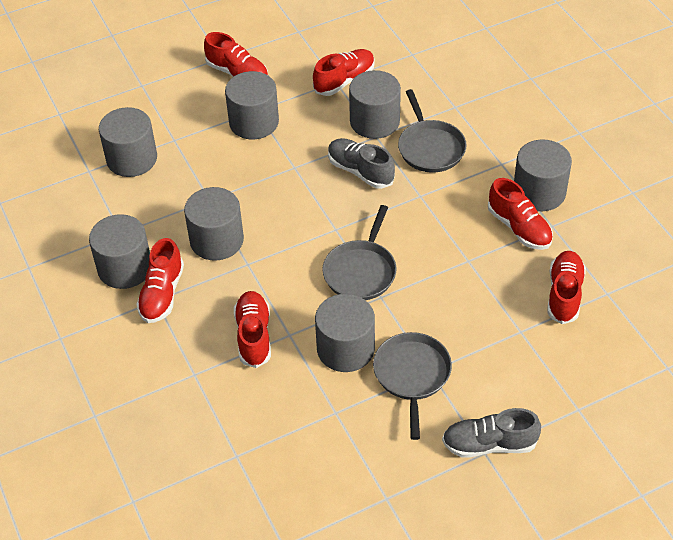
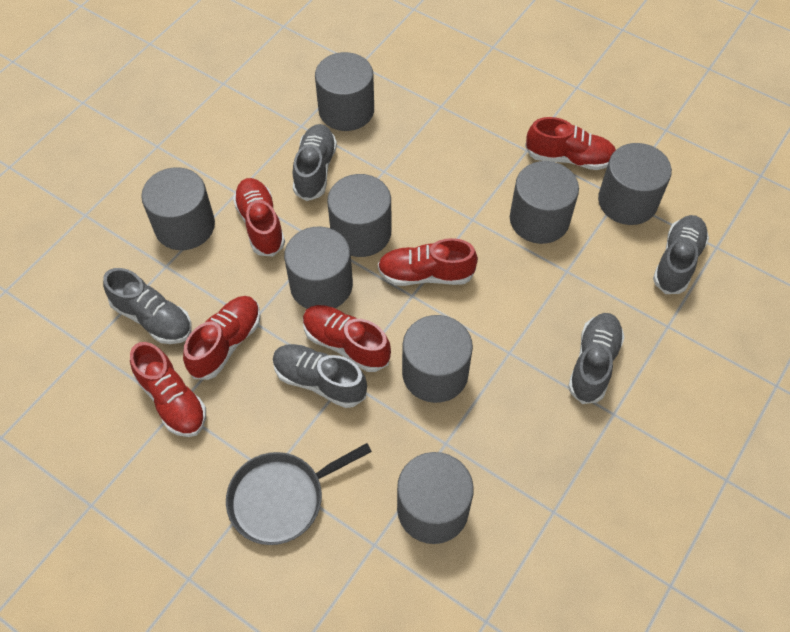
grey cylinder: 7 -> 8
grey pan: 3 -> 1
grey shoe: 2 -> 5

